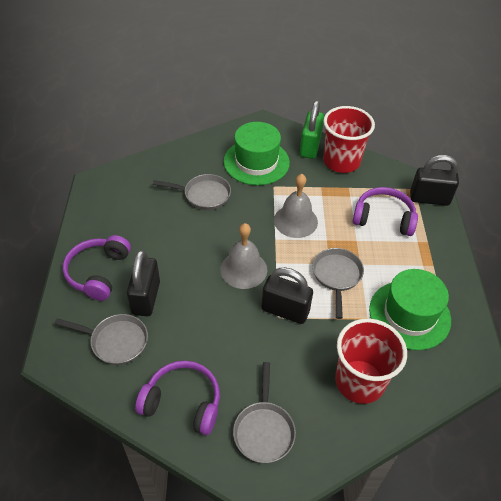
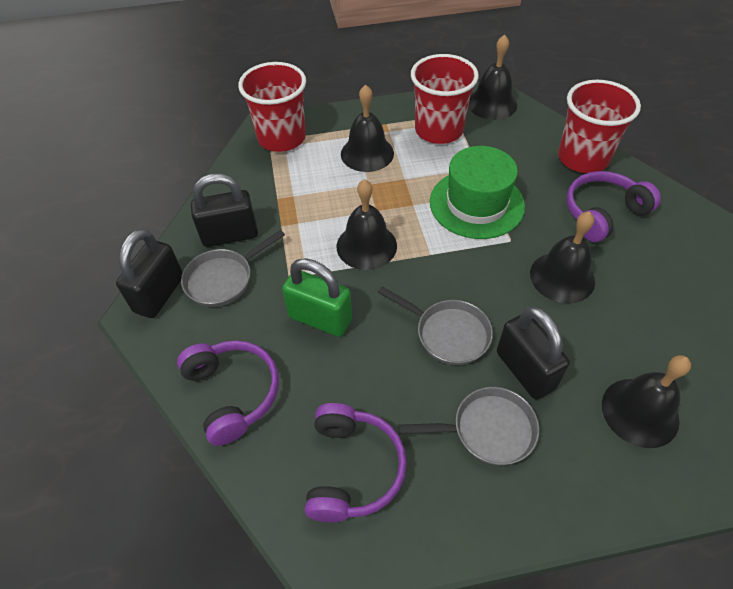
black bell: 0 -> 5
green hat: 2 -> 1
grey bell: 2 -> 0
grey pan: 4 -> 3
red cup: 2 -> 3

